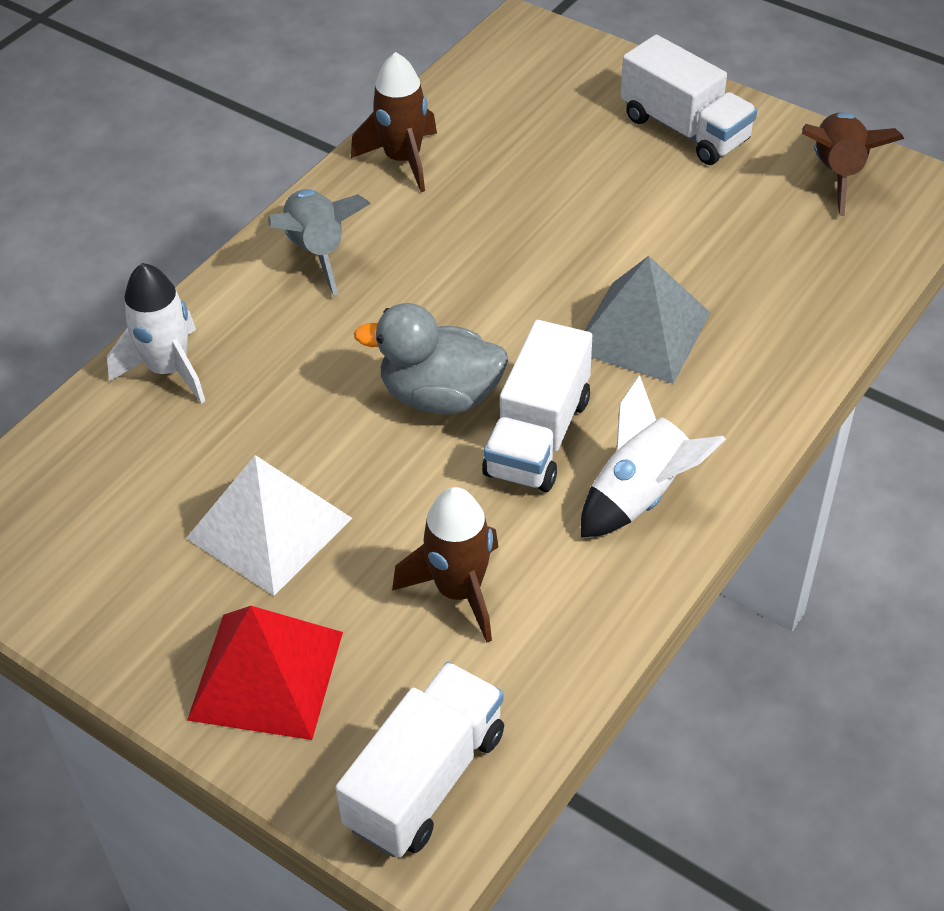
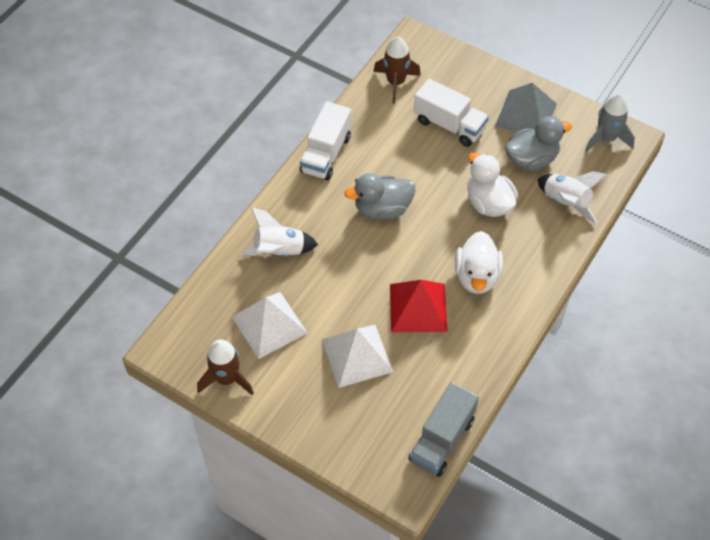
brown rocket: 3 -> 2
grey duck: 1 -> 2
grey truck: 0 -> 1
white duck: 0 -> 2
white pyramid: 1 -> 2
white truck: 3 -> 2

